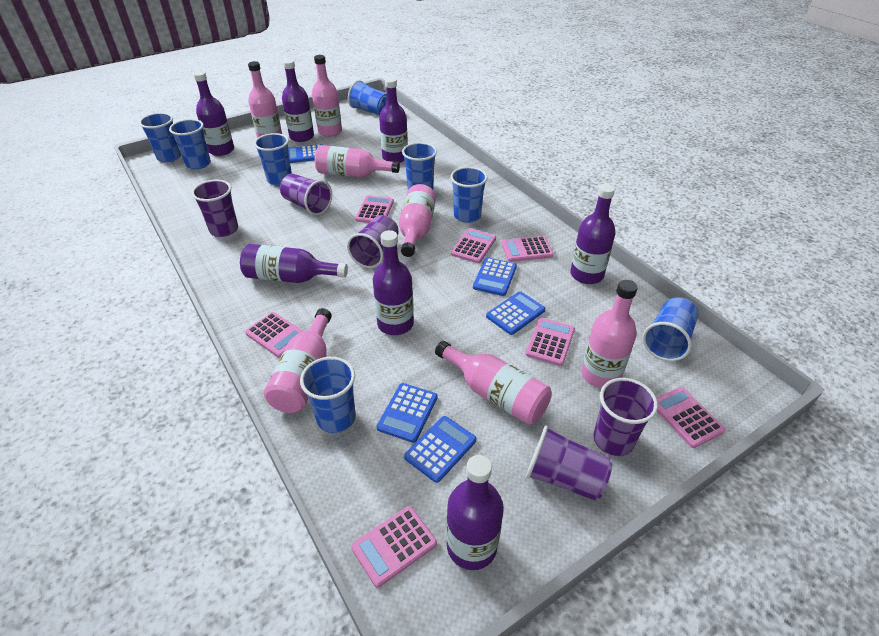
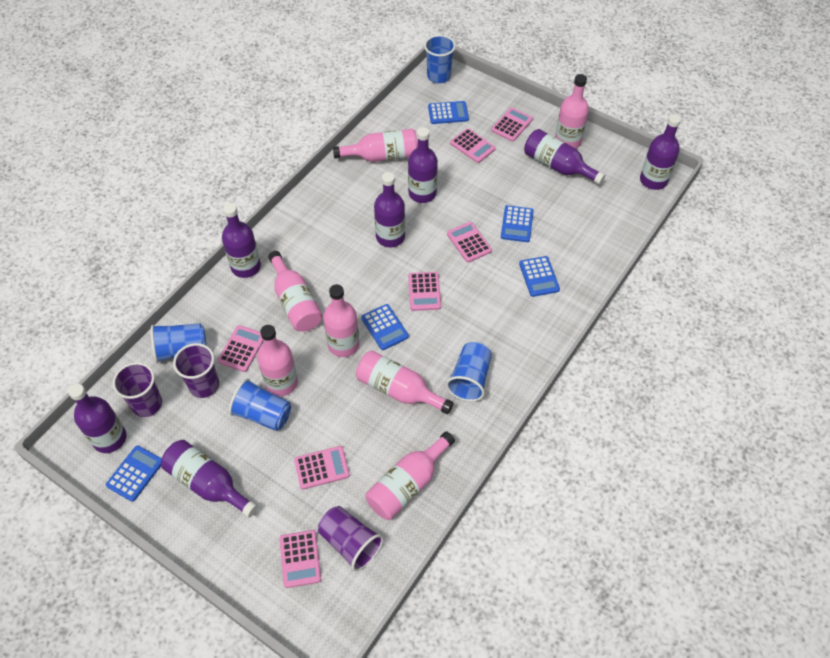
blue cup: 8 -> 4
purple cup: 5 -> 3

